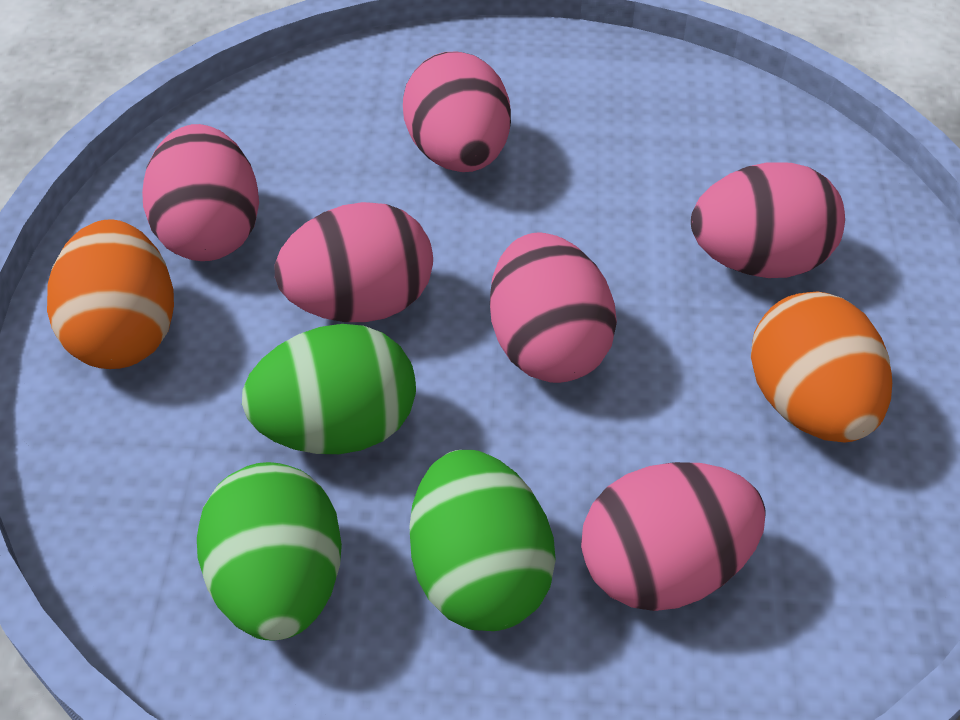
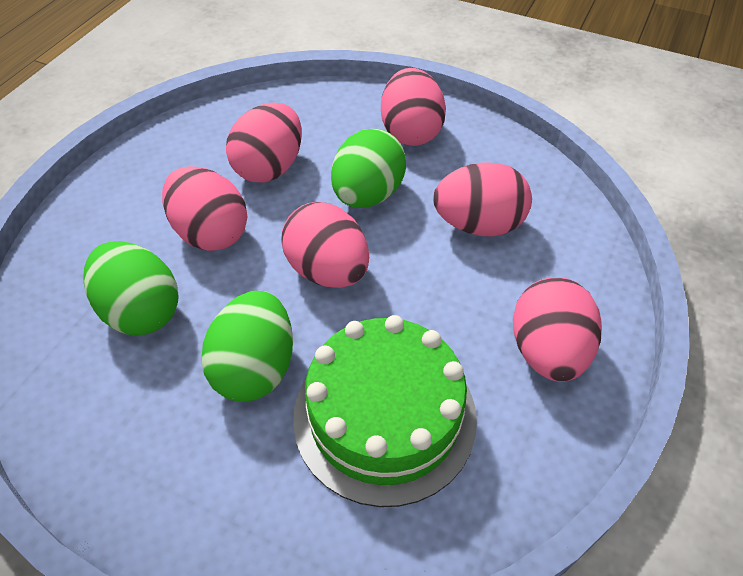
green cake: 0 -> 1
orange egg: 2 -> 0

